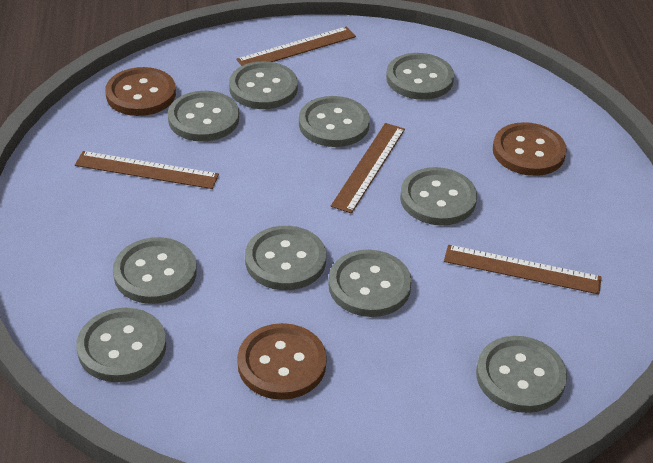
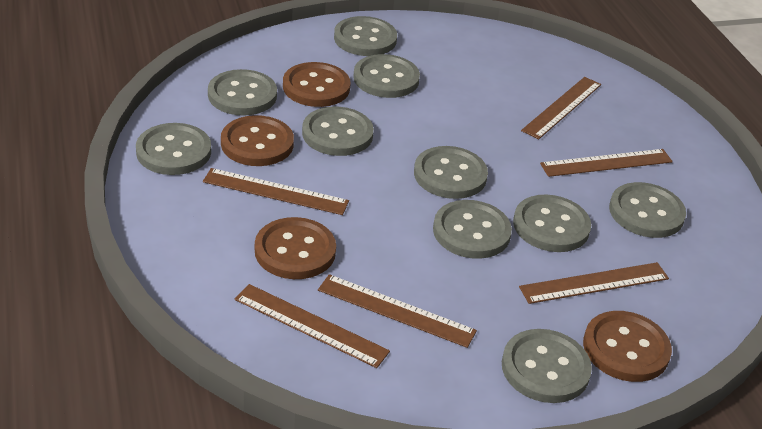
brown button: 3 -> 4
brown ruler: 4 -> 6

